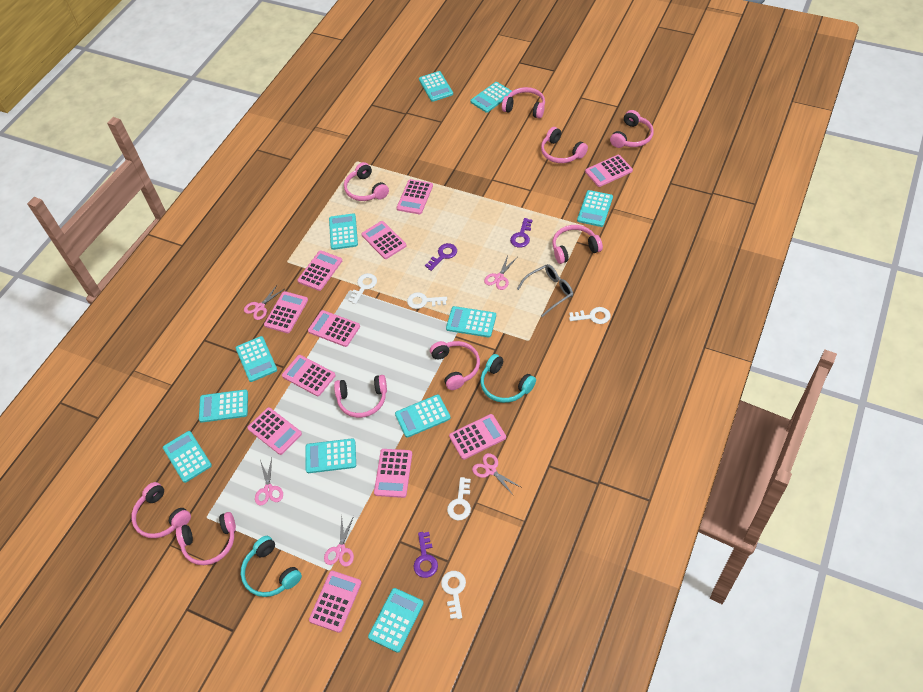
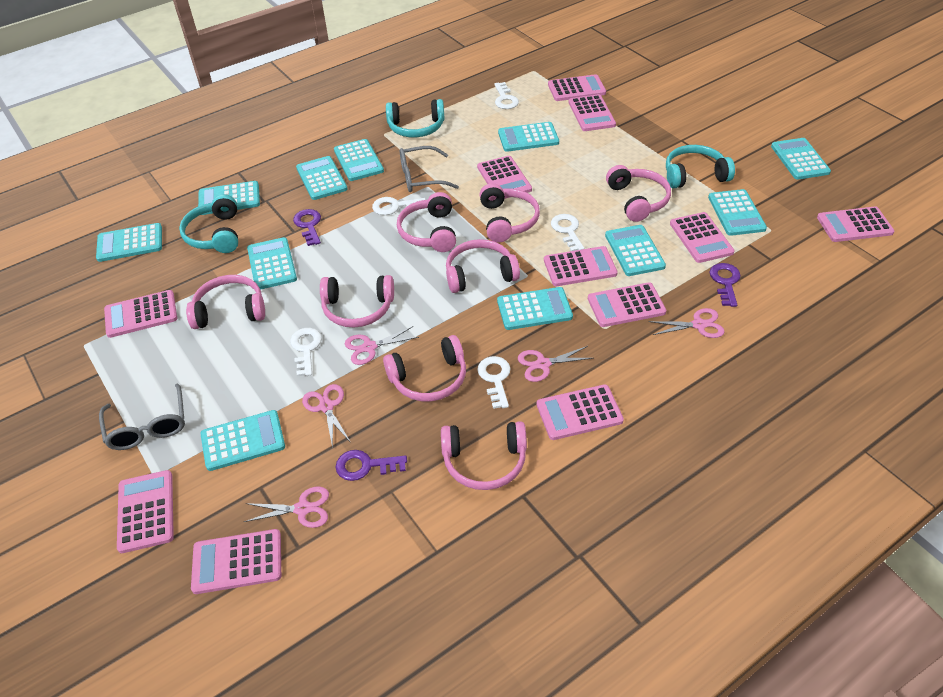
grey glasses: 1 -> 2
pink headphones: 9 -> 8
turquoise headphones: 2 -> 3

